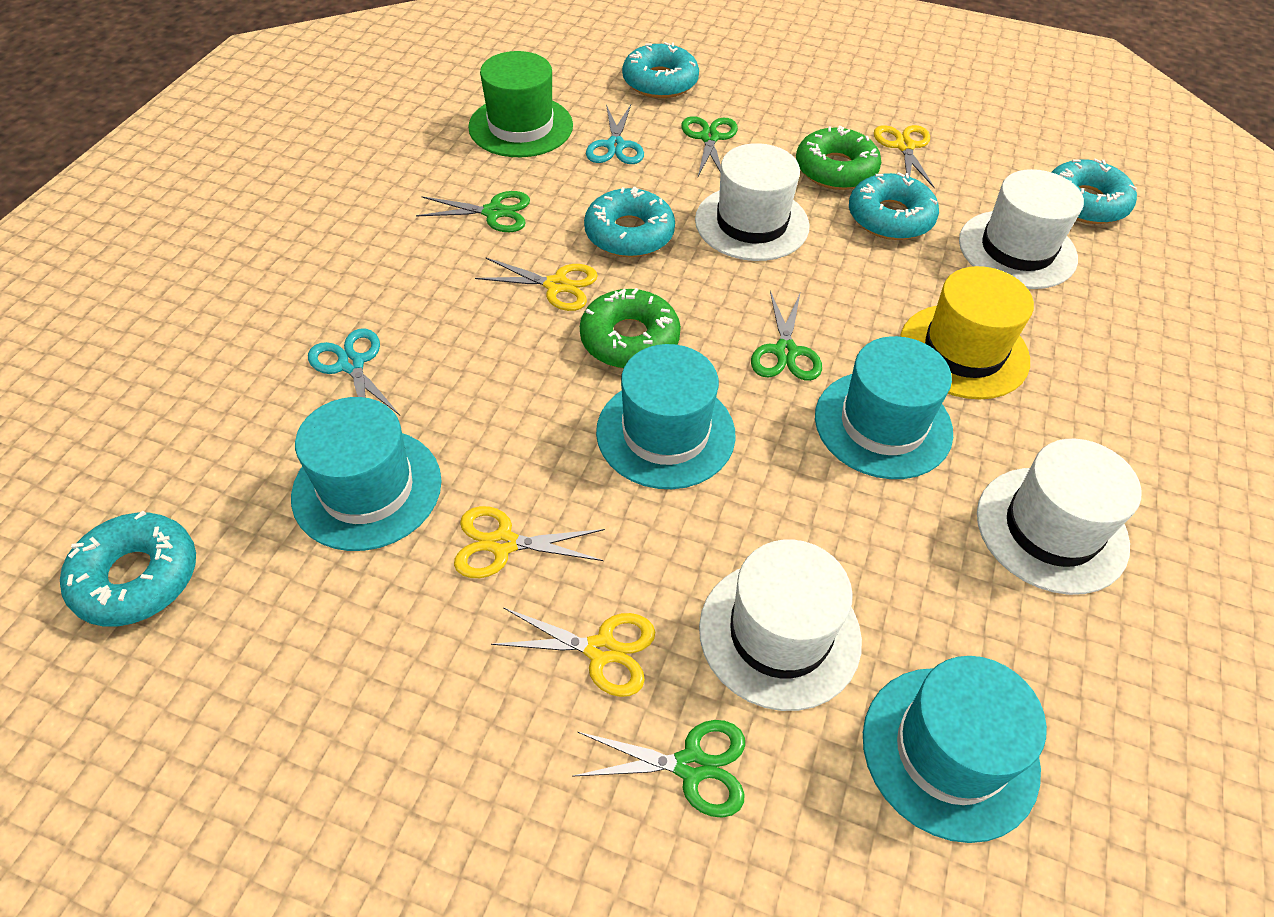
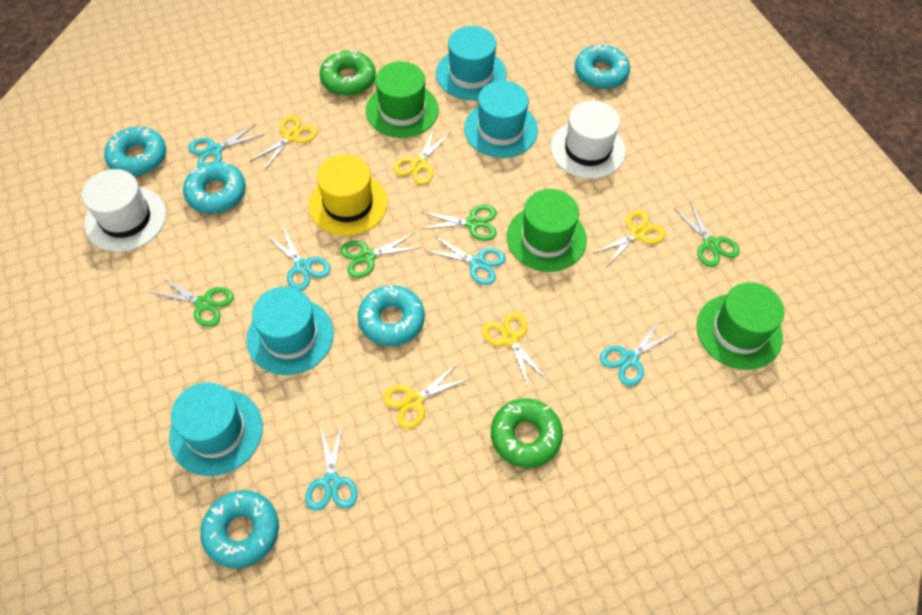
green hat: 1 -> 3
turquoise scissors: 2 -> 5
white hat: 4 -> 2
yellow scissors: 4 -> 5

